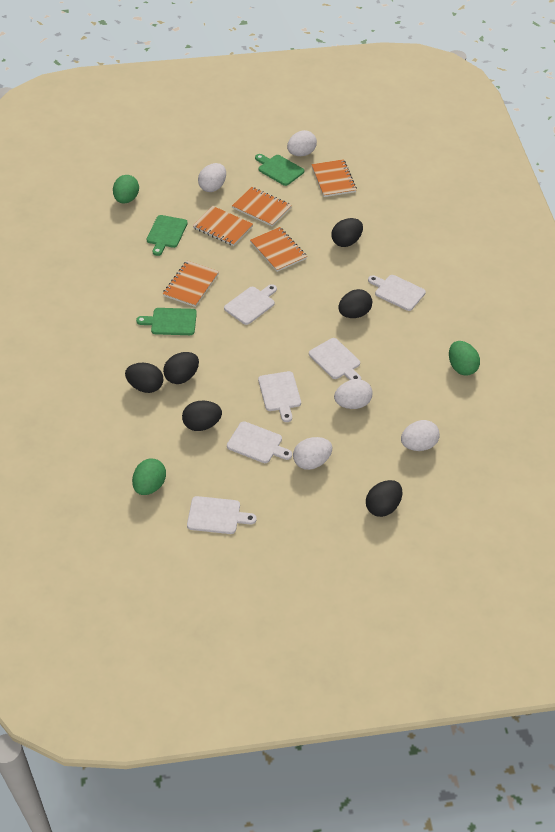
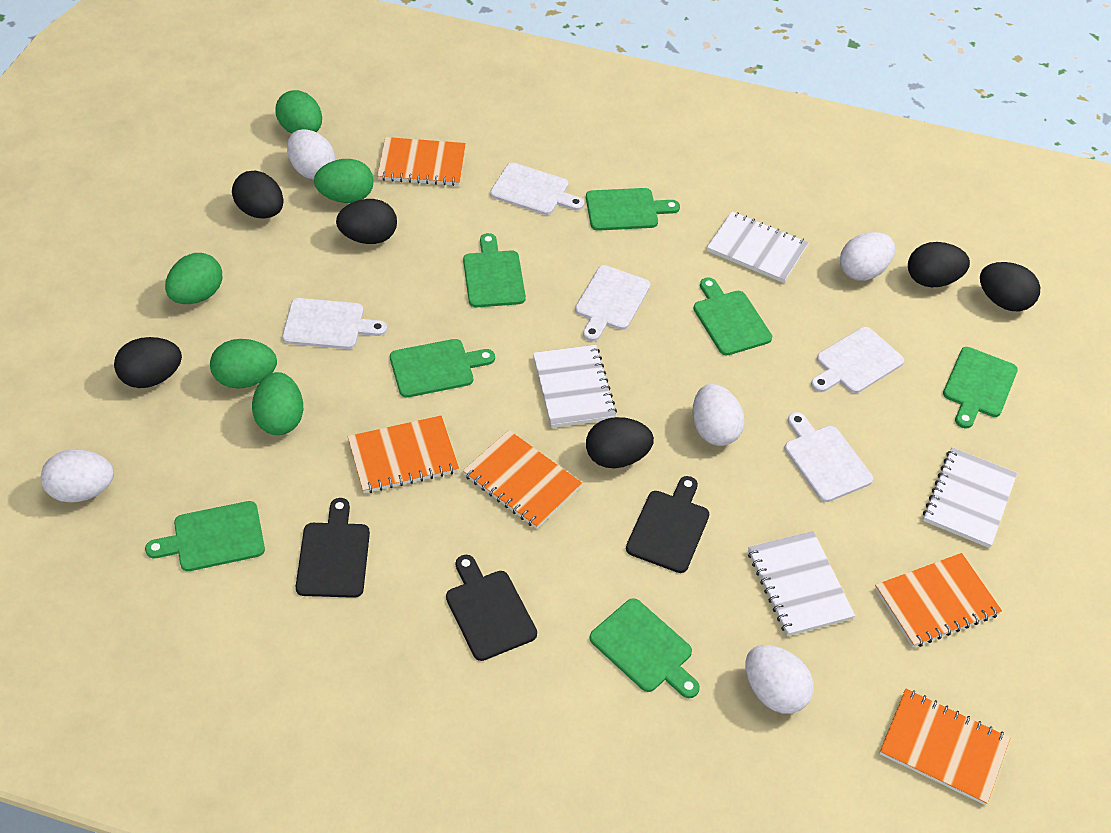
black cutting board: 0 -> 3
green cutting board: 3 -> 7
green egg: 3 -> 5
white cutting board: 6 -> 5
white notebook: 0 -> 4

